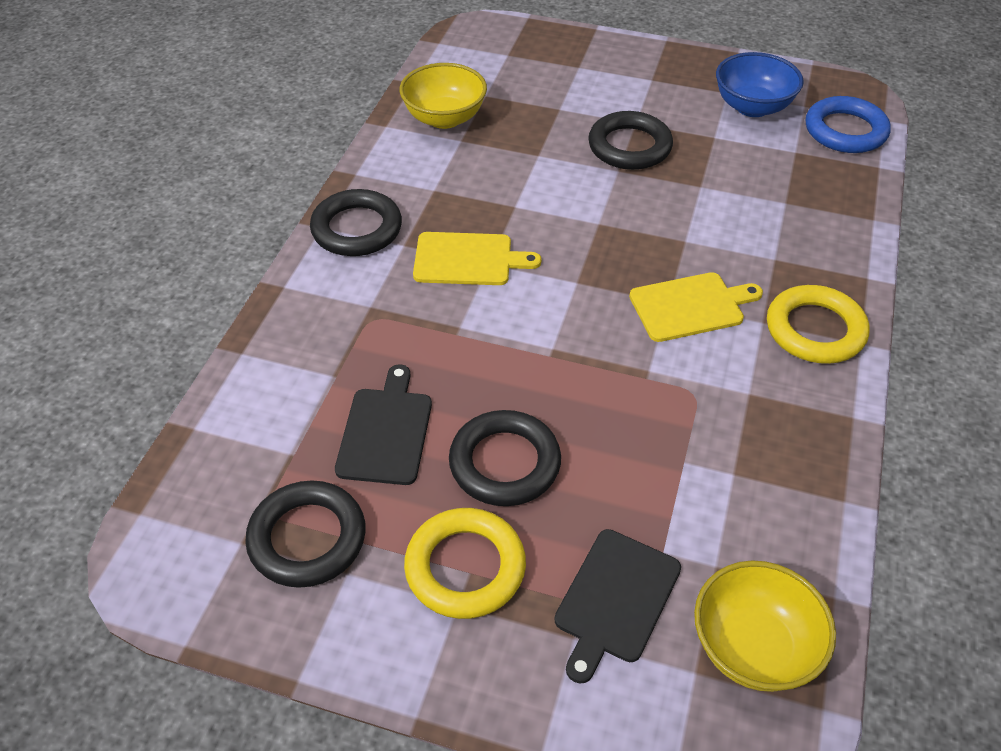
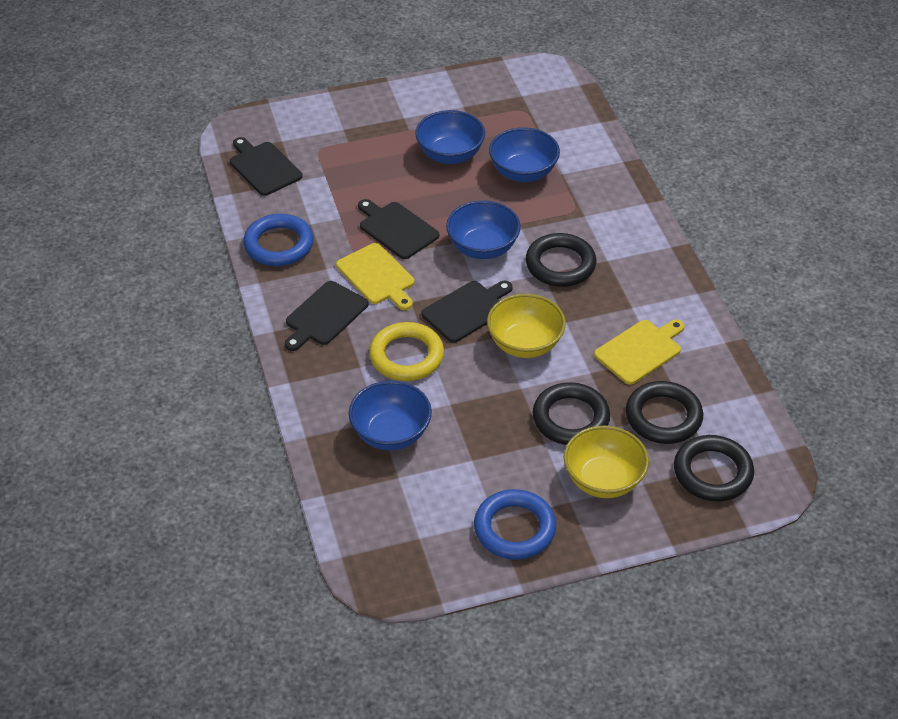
black cutting board: 2 -> 4
blue bowl: 1 -> 4
blue ring: 1 -> 2
yellow ring: 2 -> 1

